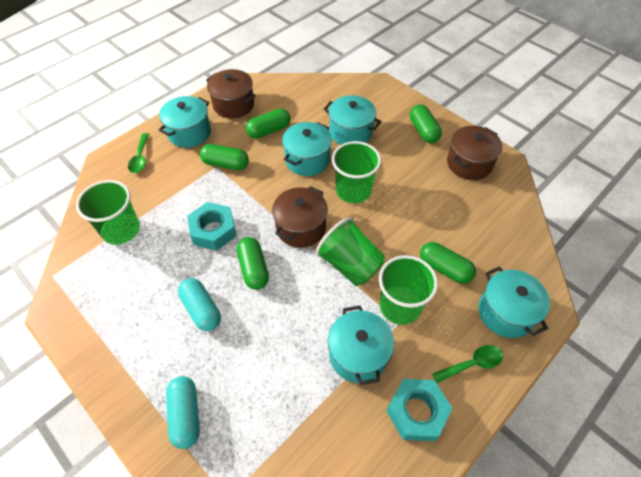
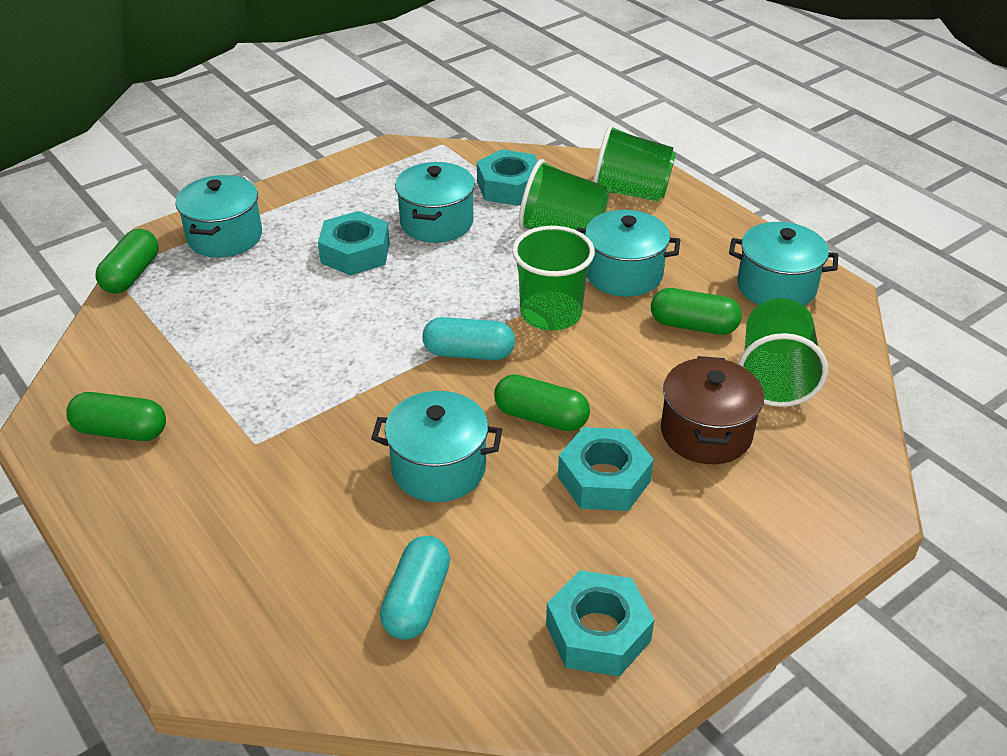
brown pot: 3 -> 1
green capsule: 5 -> 4
green spoon: 2 -> 0
turquoise nut: 2 -> 4

